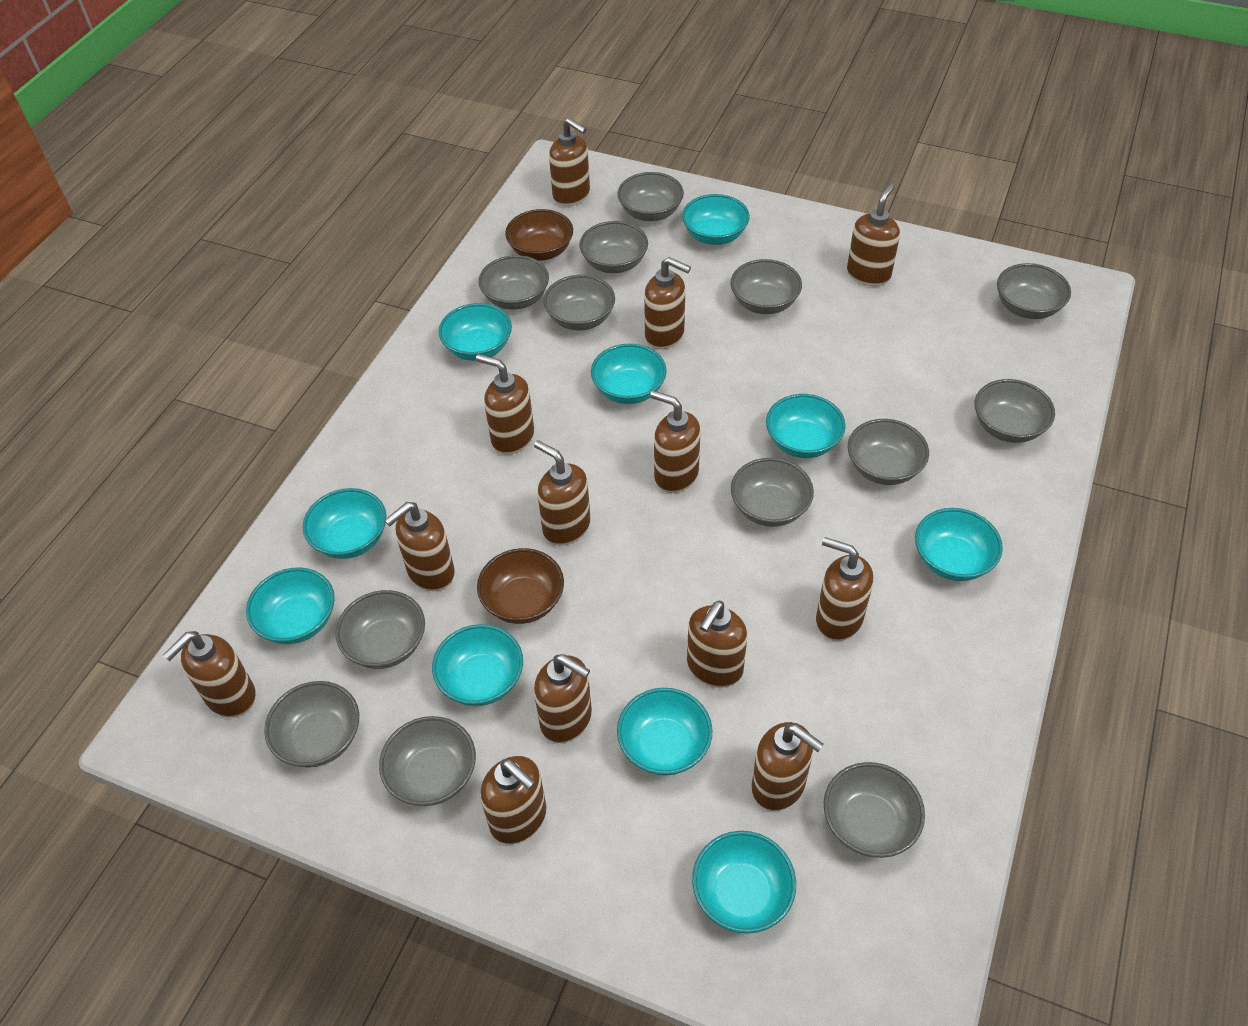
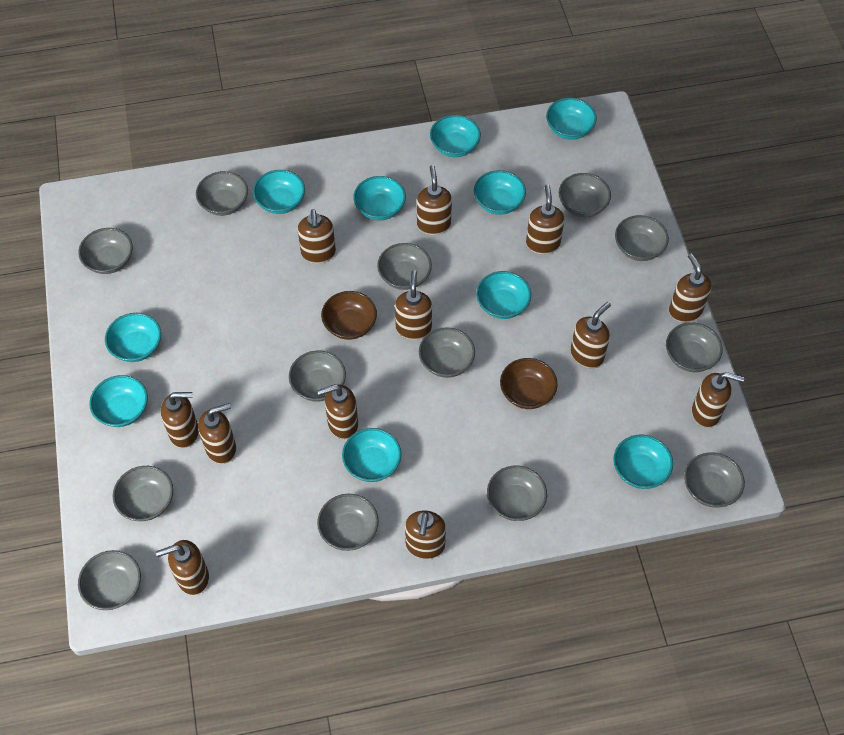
brown soap dispenser: 13 -> 12

